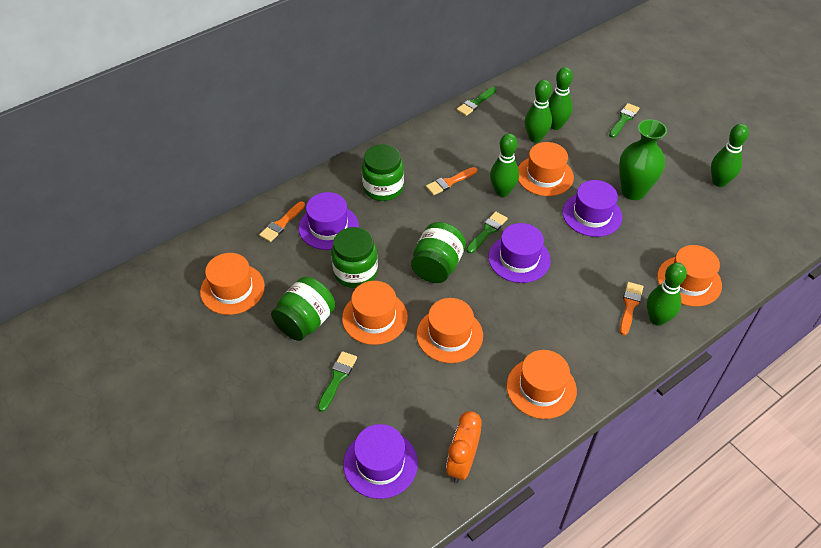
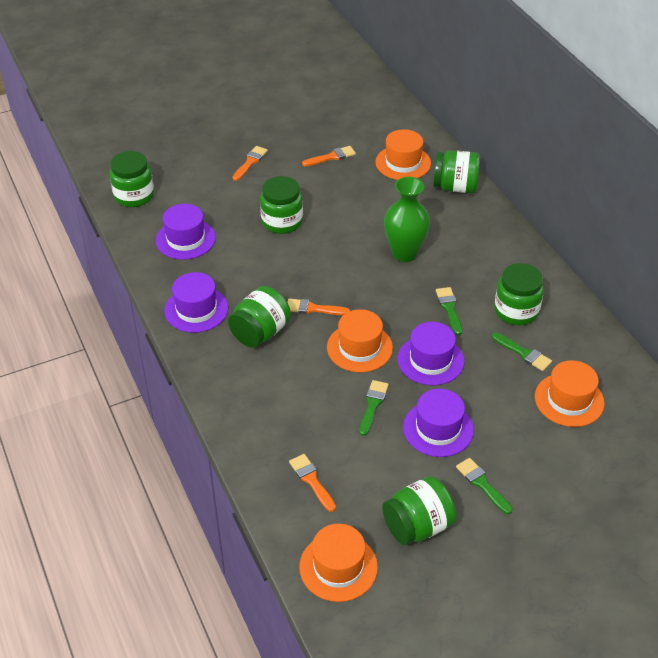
green bowling pin: 5 -> 0
green jar: 4 -> 6
orange brush: 3 -> 4
orange clock: 1 -> 0
orange hat: 6 -> 4

